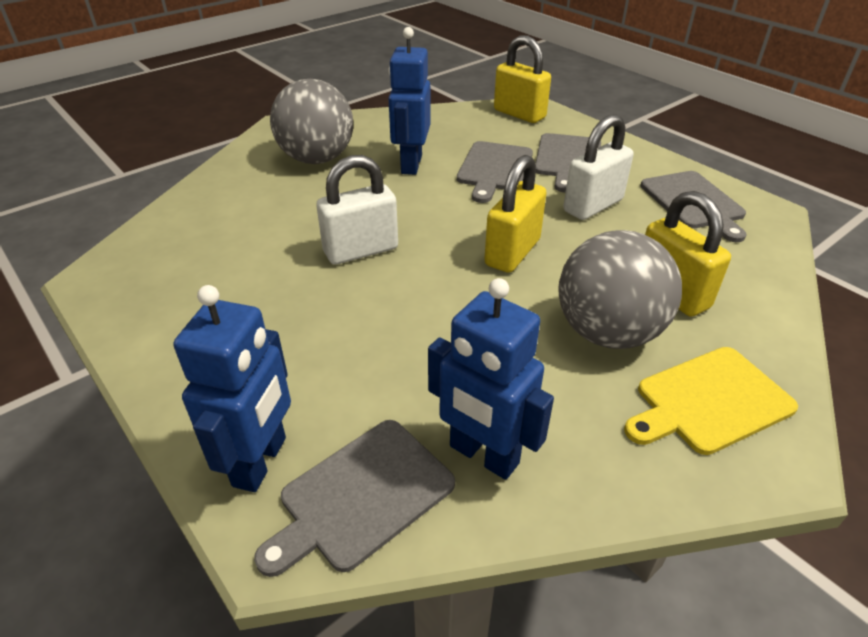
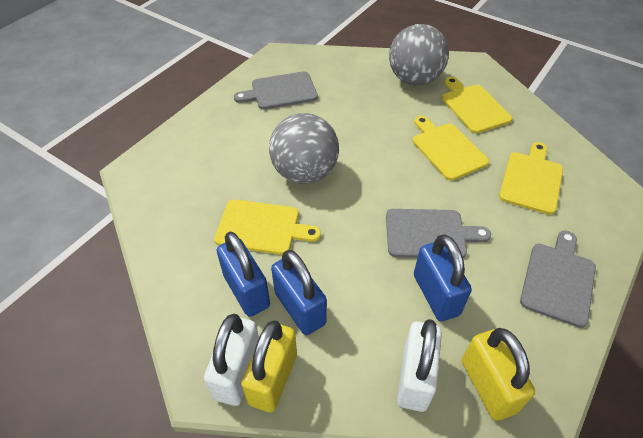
blue padlock: 0 -> 3
blue robot: 3 -> 0
grey cutting board: 4 -> 3
yellow cutting board: 1 -> 4
yellow padlock: 3 -> 2

